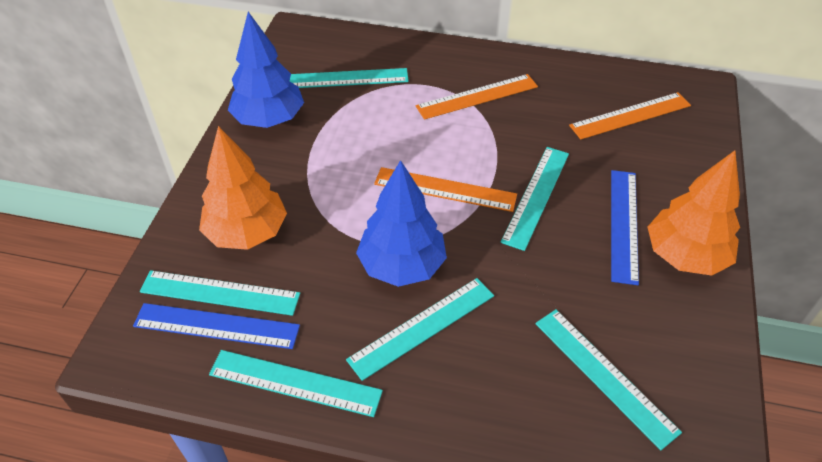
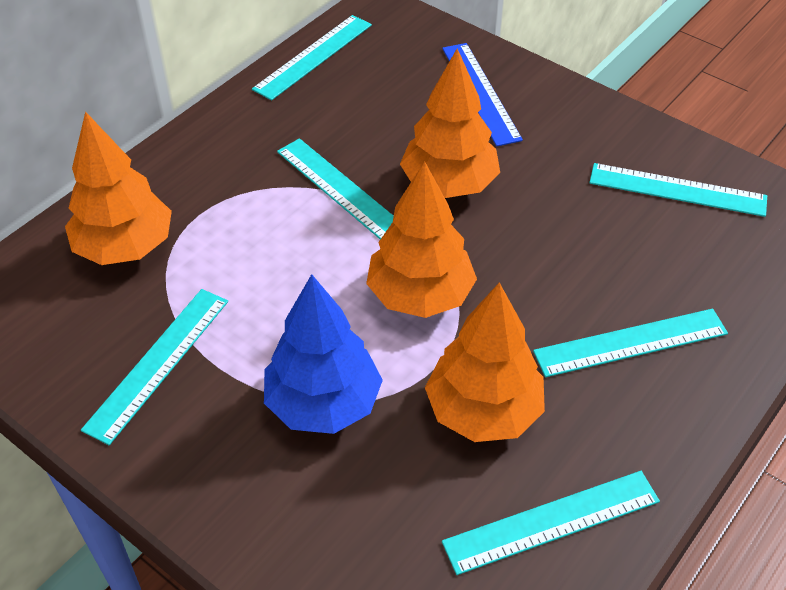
blue ruler: 2 -> 1
blue tree: 2 -> 1
orange ruler: 3 -> 0
orange tree: 2 -> 4

